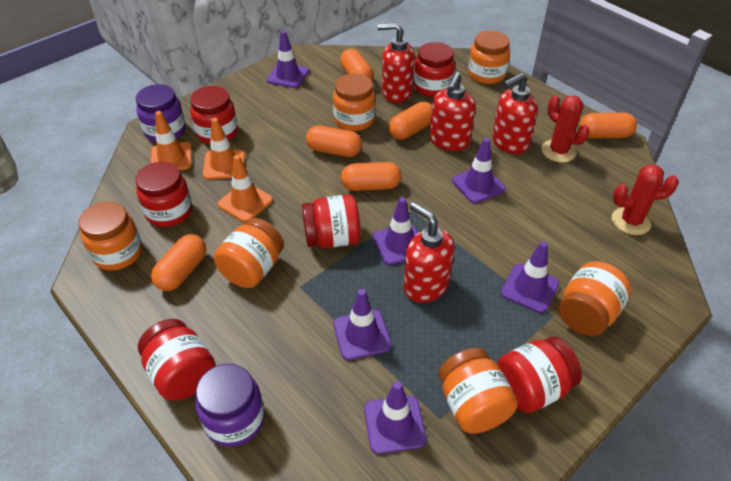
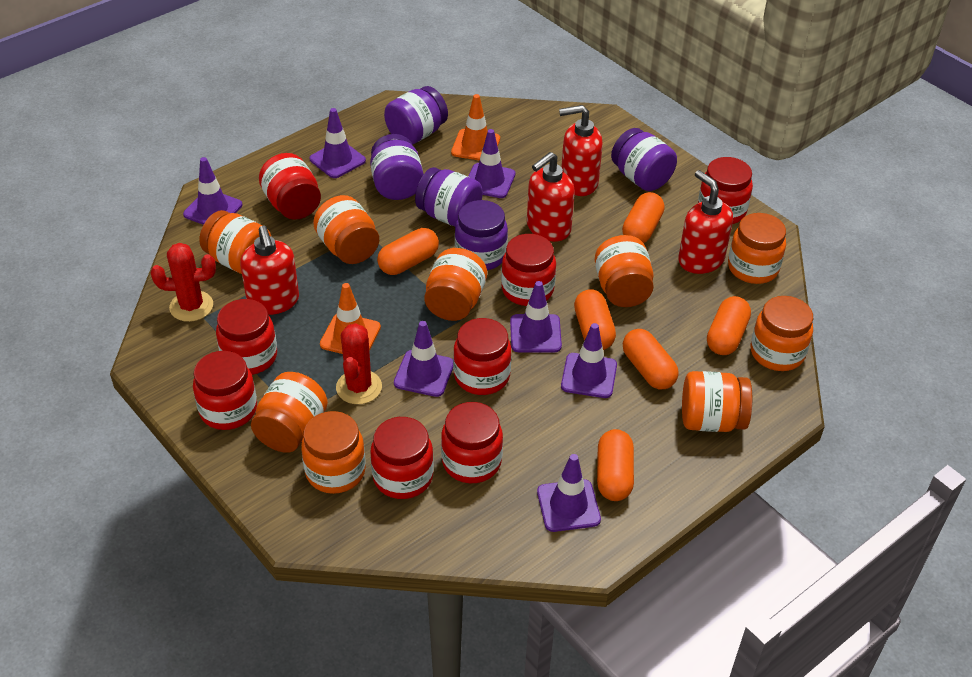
orange jar: 6 -> 9
orange traffic cone: 3 -> 2
purple jar: 2 -> 5
purple traffic cone: 6 -> 7
red jar: 6 -> 8

